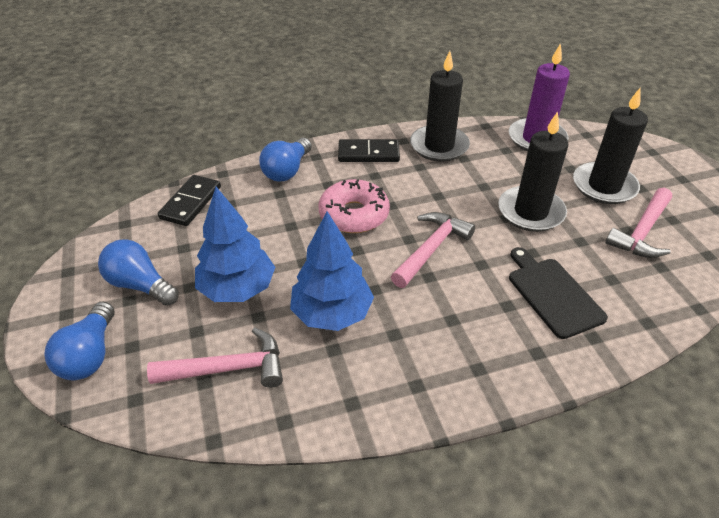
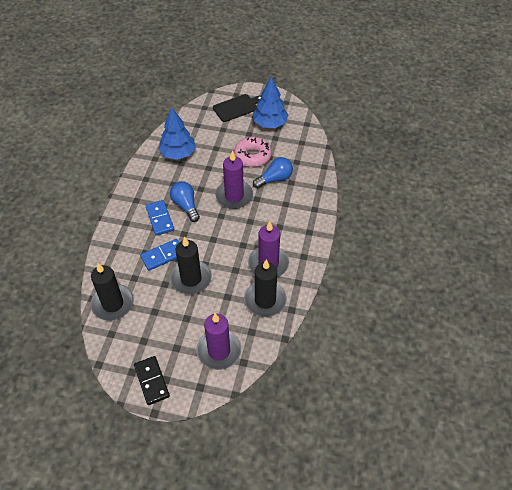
black domino: 2 -> 1
blue domino: 0 -> 2
blue light bulb: 3 -> 2
pink hammer: 3 -> 0
purple candle: 1 -> 3

